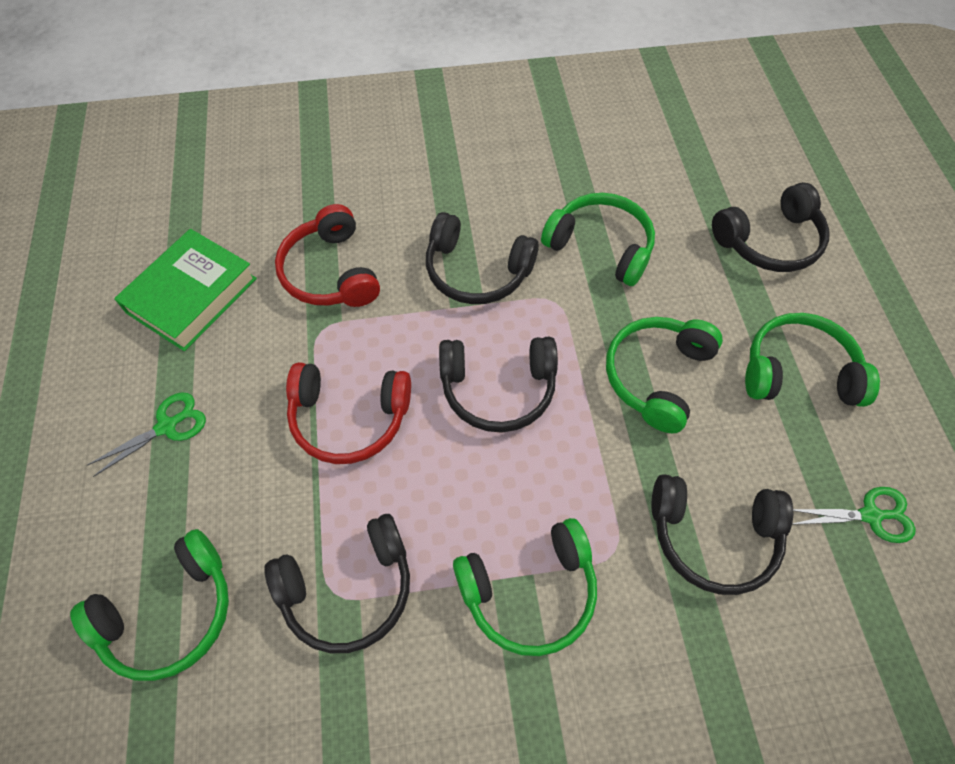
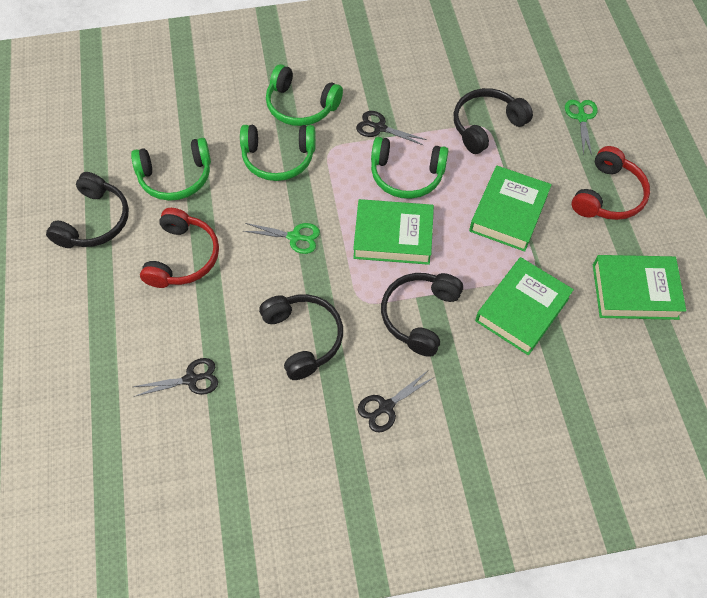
black headphones: 5 -> 4
black scissors: 0 -> 3
green book: 1 -> 4
green headphones: 5 -> 4

